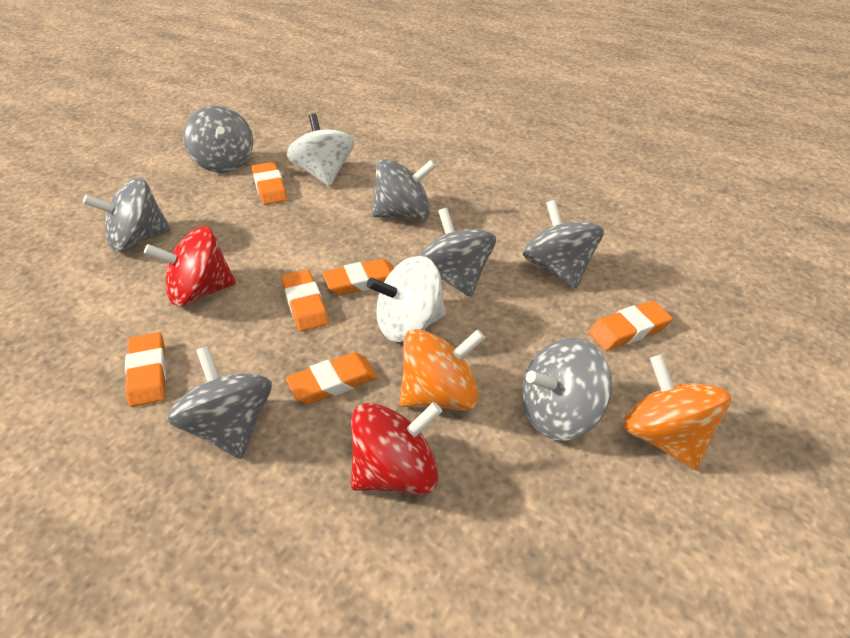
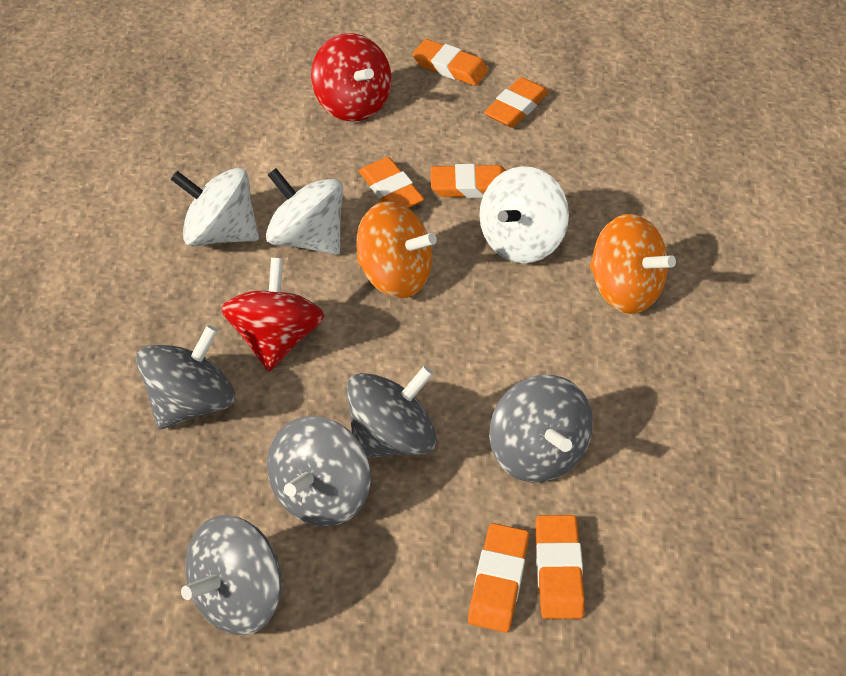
grey spinning top: 7 -> 5
white spinning top: 2 -> 3

